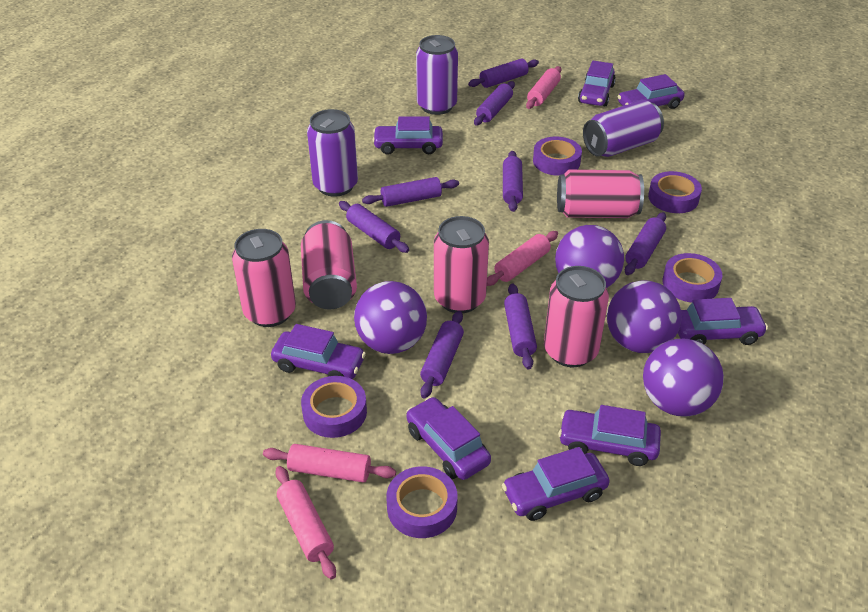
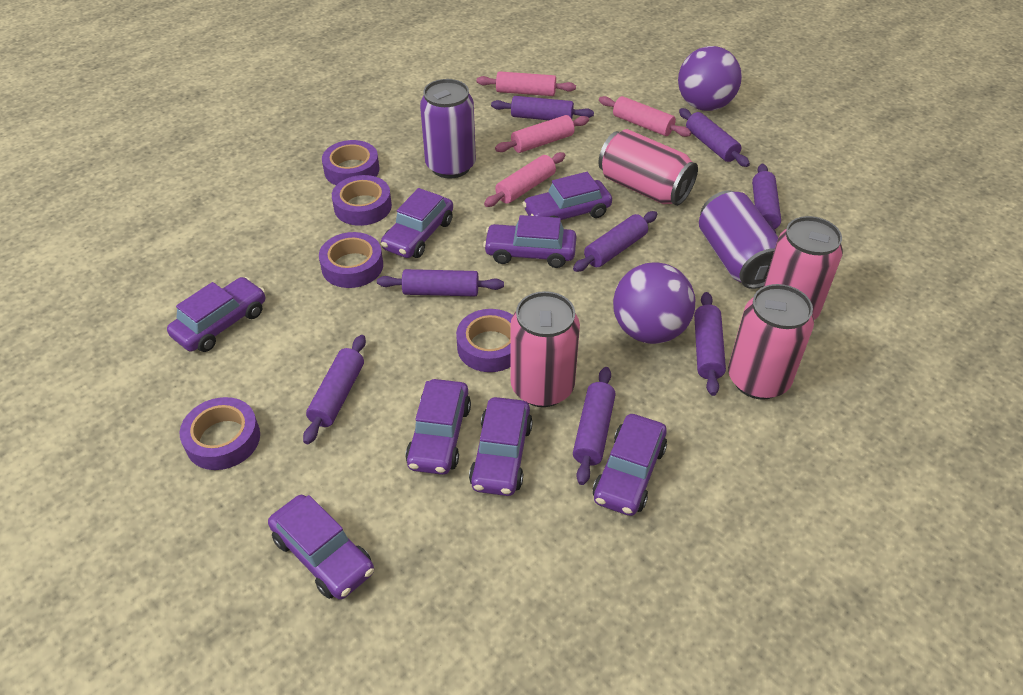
pink can: 5 -> 4
purple ball: 4 -> 2
purple can: 3 -> 2

